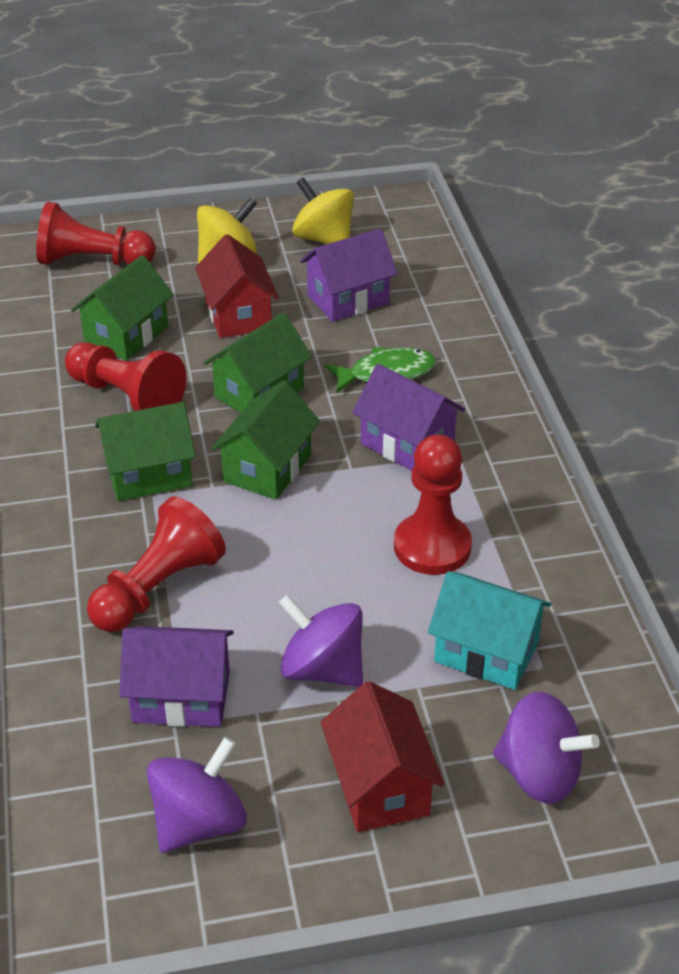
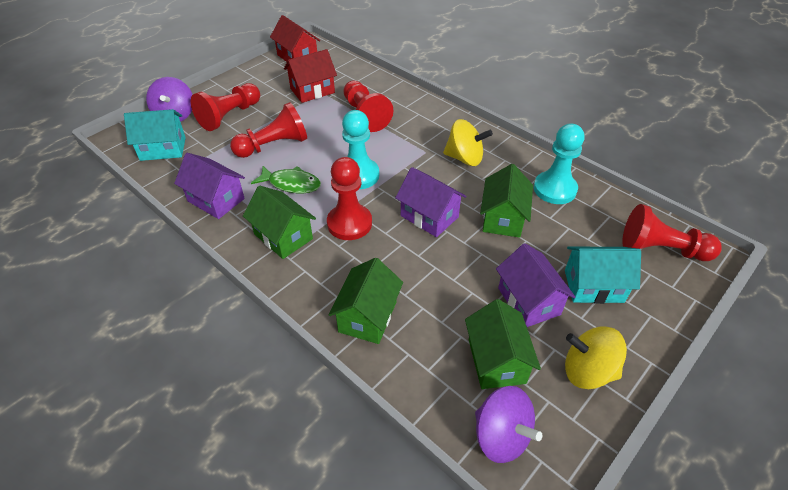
purple spinning top: 3 -> 2
red pawn: 4 -> 5
turquoise house: 1 -> 2
turquoise pawn: 0 -> 2

